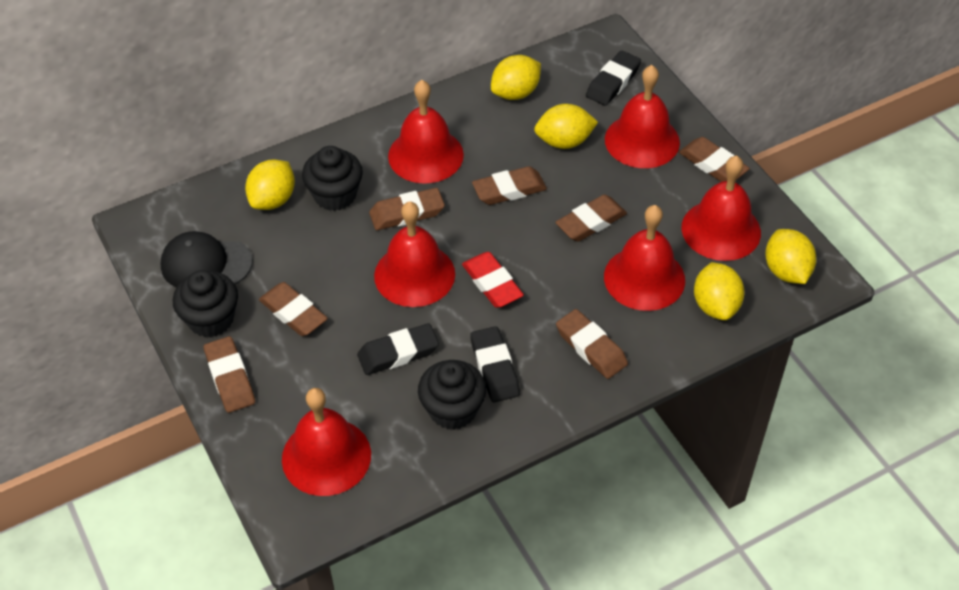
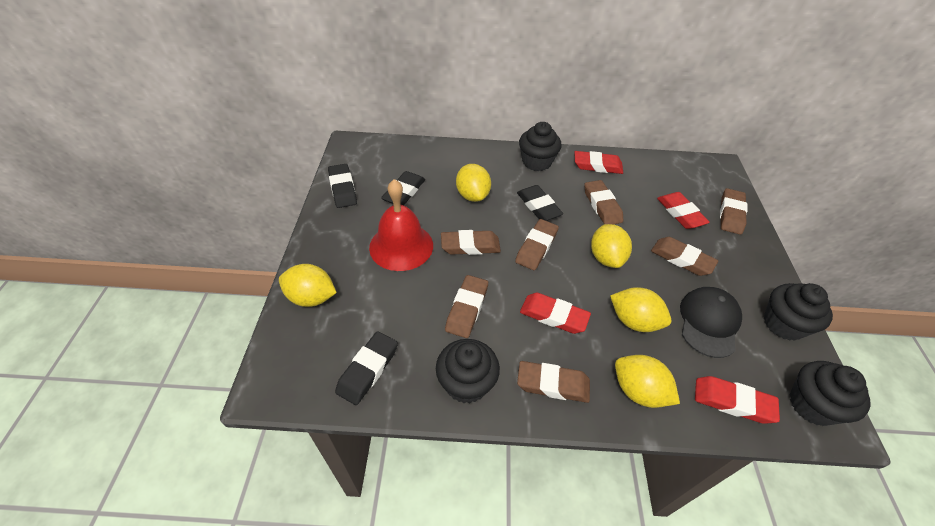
black cupcake: 3 -> 4
black eraser: 3 -> 4
red bell: 6 -> 1
red eraser: 1 -> 4

